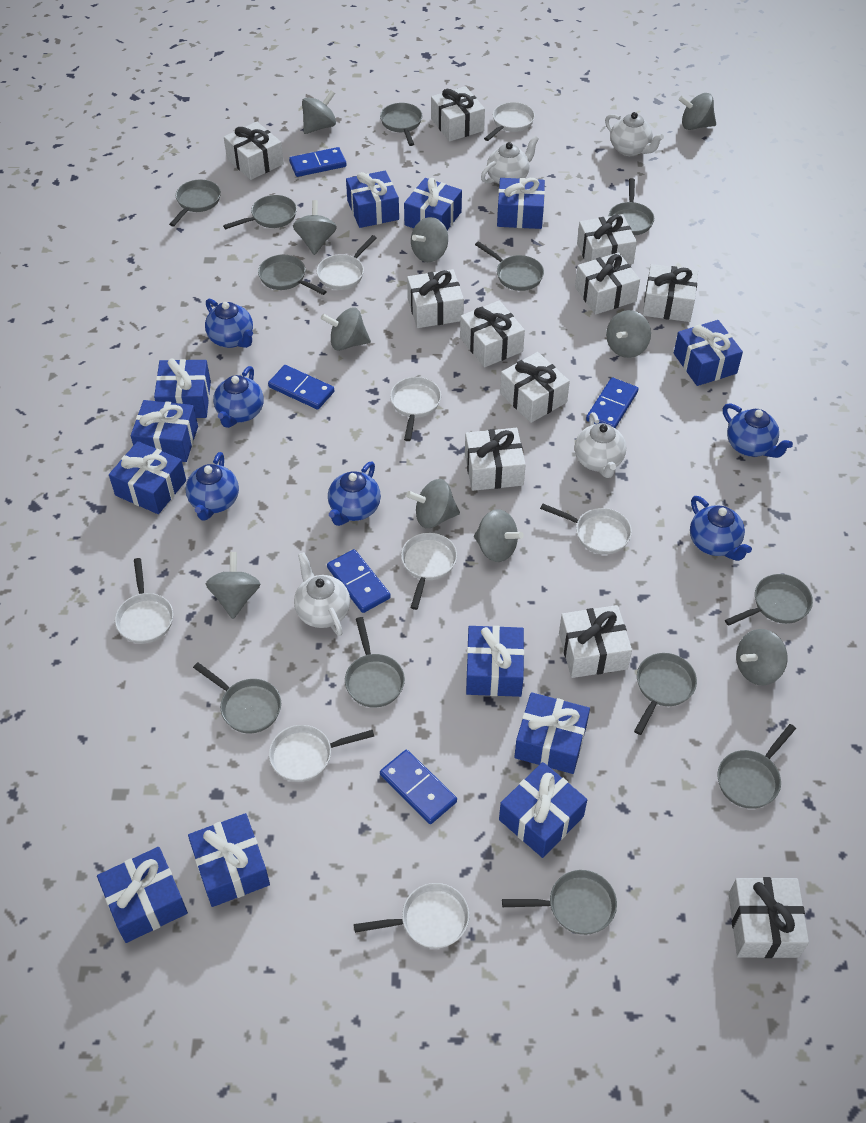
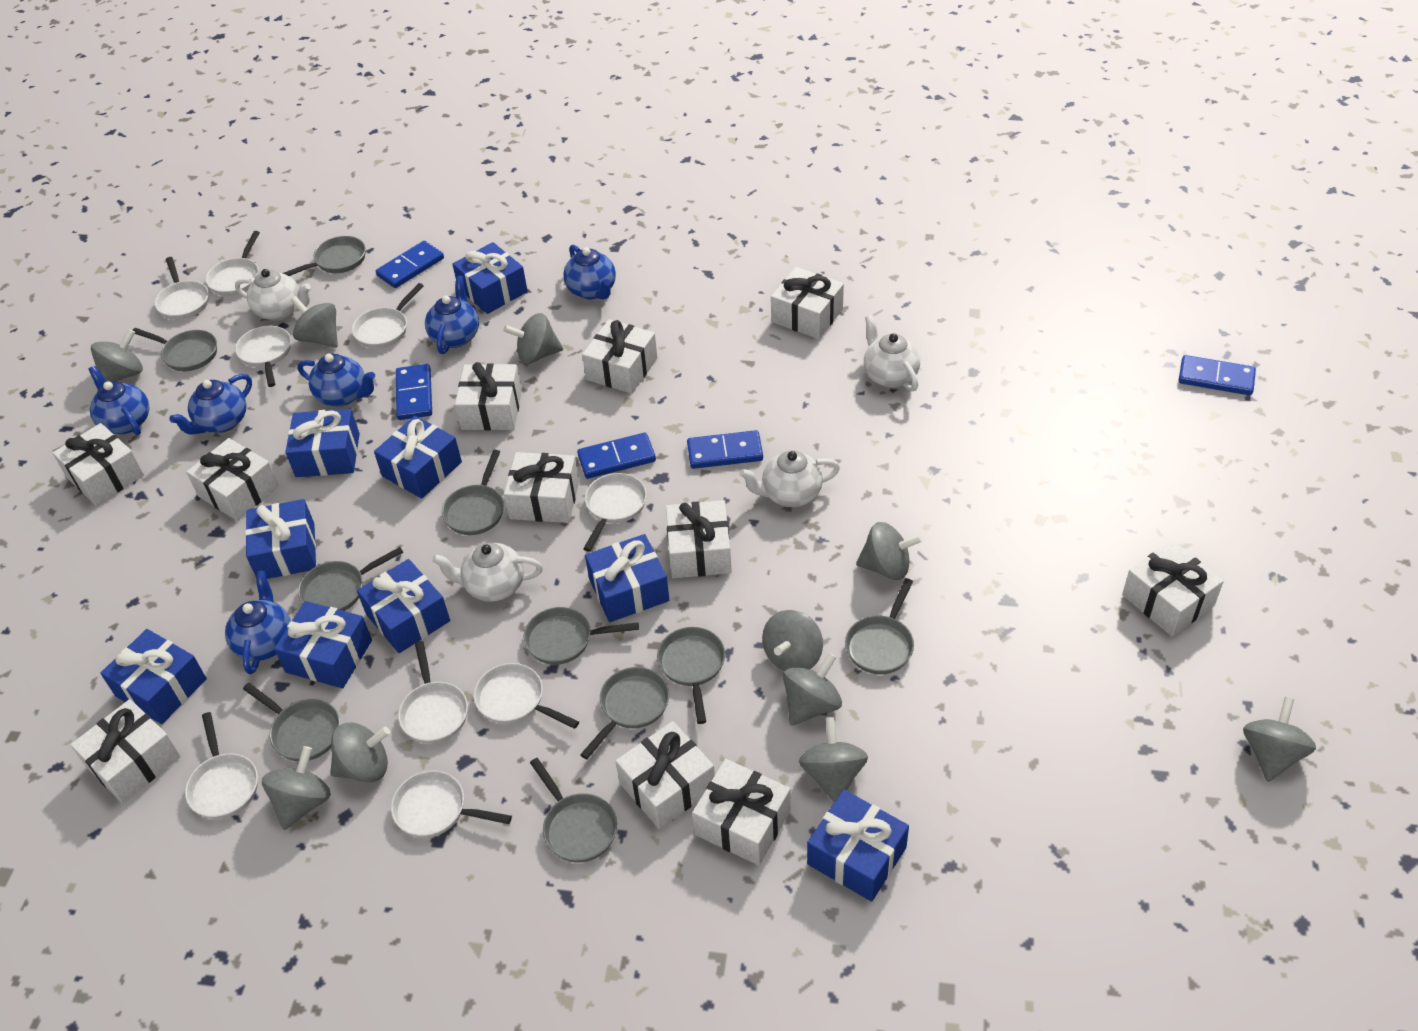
blue gift: 12 -> 9
grey pan: 12 -> 10
white pan: 8 -> 9

